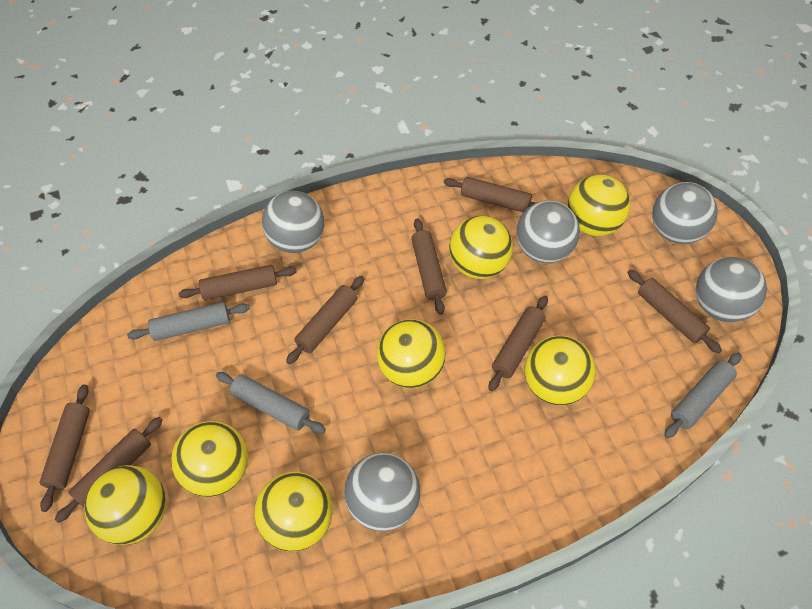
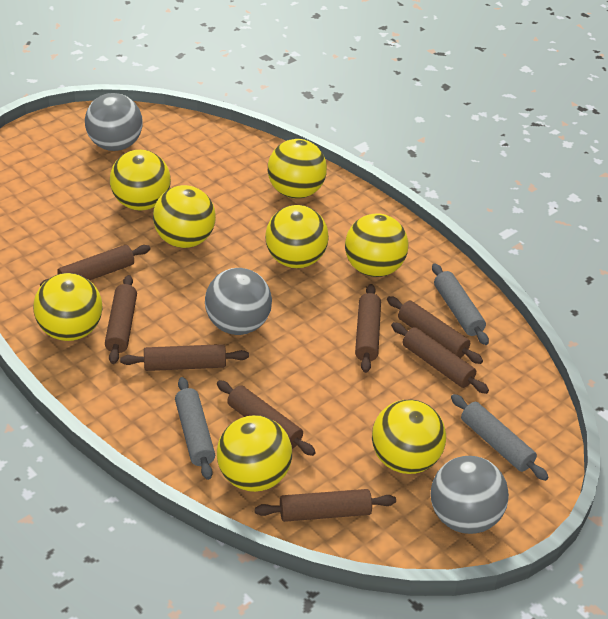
grey ball: 5 -> 3
yellow ball: 7 -> 8

